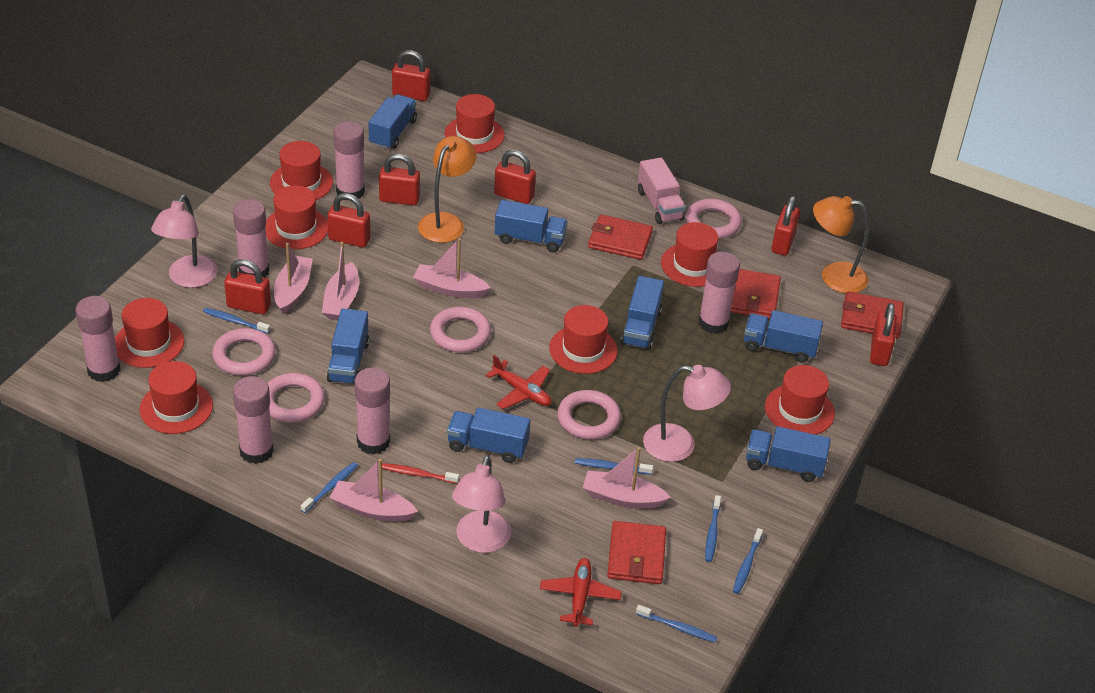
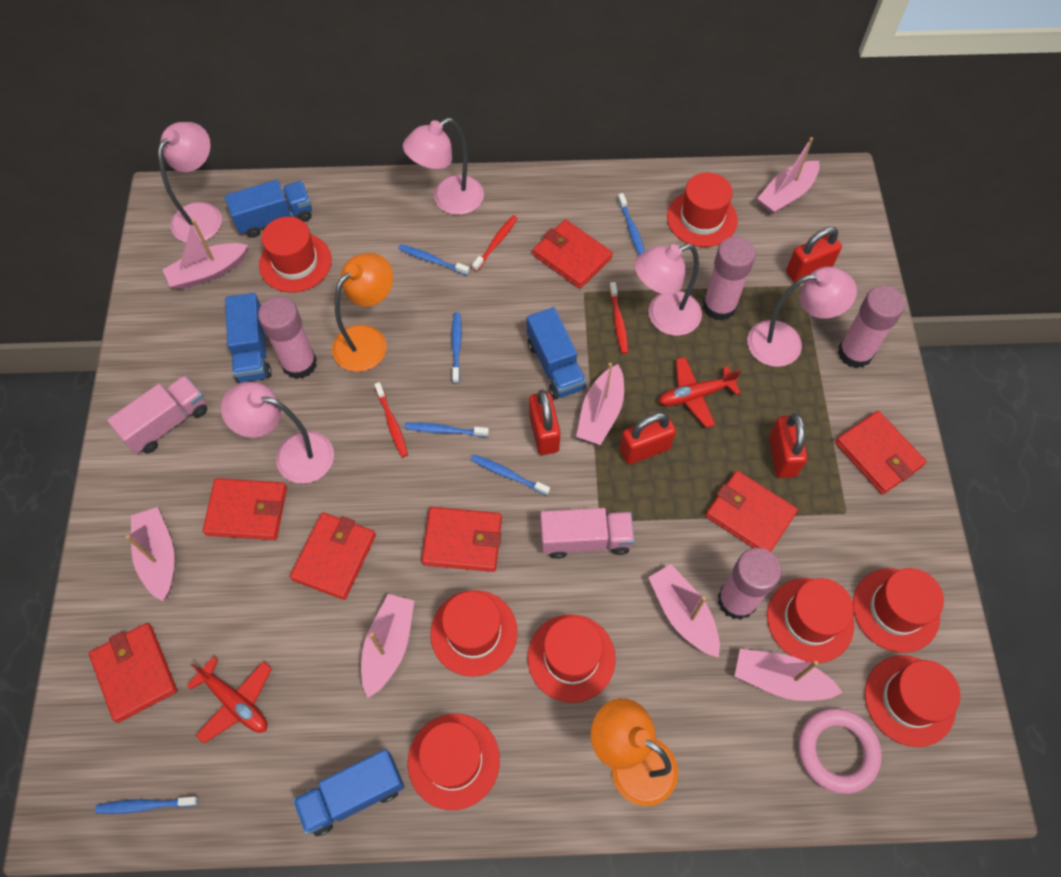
blue truck: 7 -> 4
pink boat: 5 -> 7
pink glue stick: 6 -> 4
pink lamp: 3 -> 5
pink ring: 5 -> 1
pink truck: 1 -> 2
red padlock: 7 -> 4
red toothbrush: 1 -> 3
red wallet: 4 -> 7

